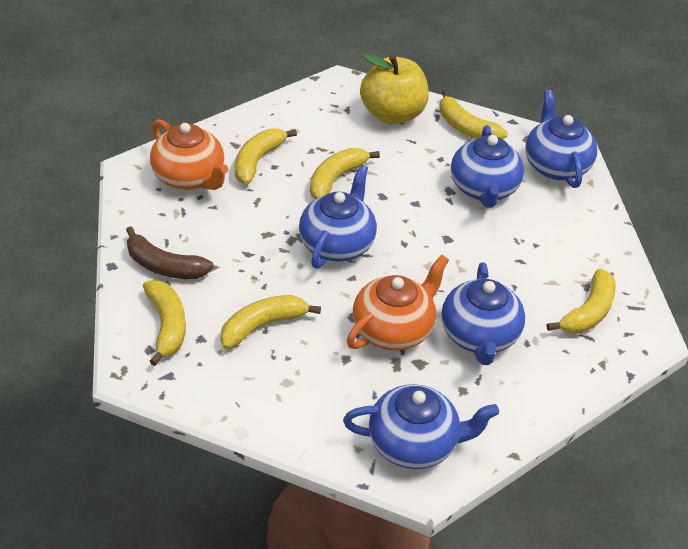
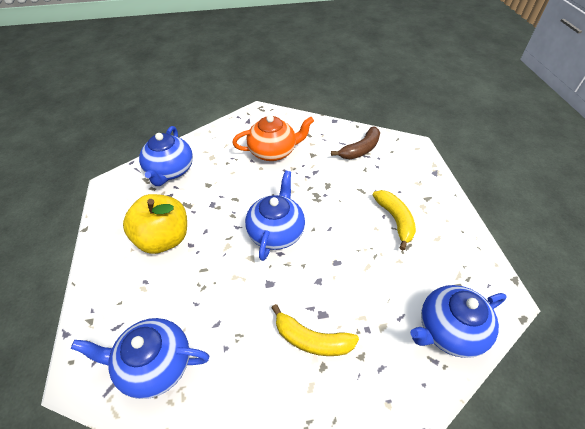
blue teapot: 5 -> 4
orange teapot: 2 -> 1
yellow banana: 6 -> 2

